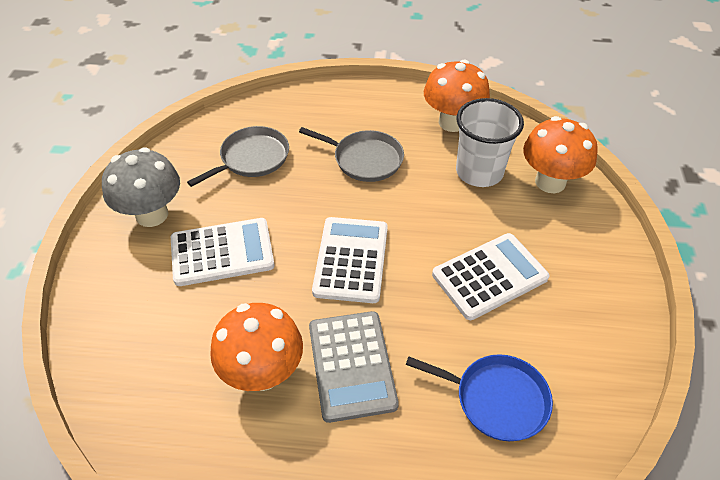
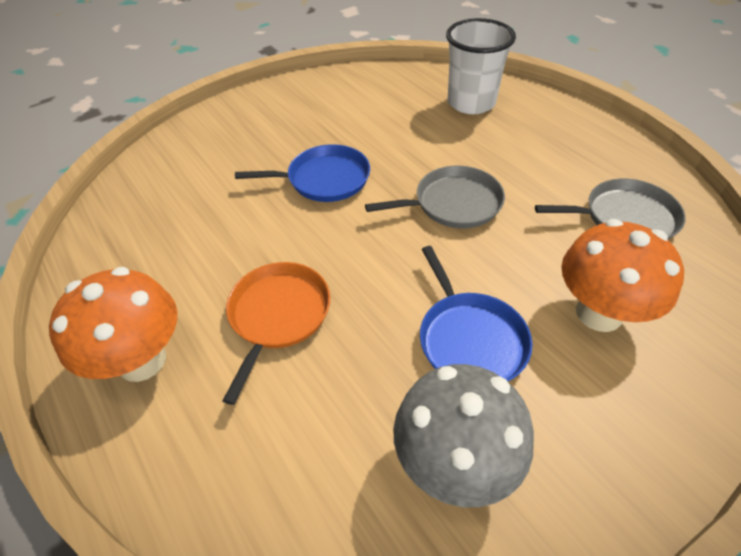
blue pan: 1 -> 2
grey calculator: 1 -> 0
orange mushroom: 3 -> 2
orange pan: 0 -> 1
white calculator: 3 -> 0

